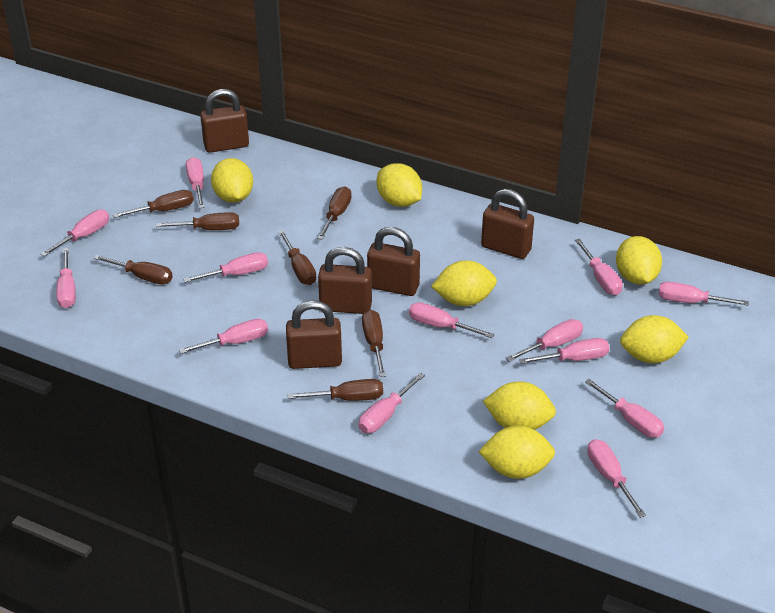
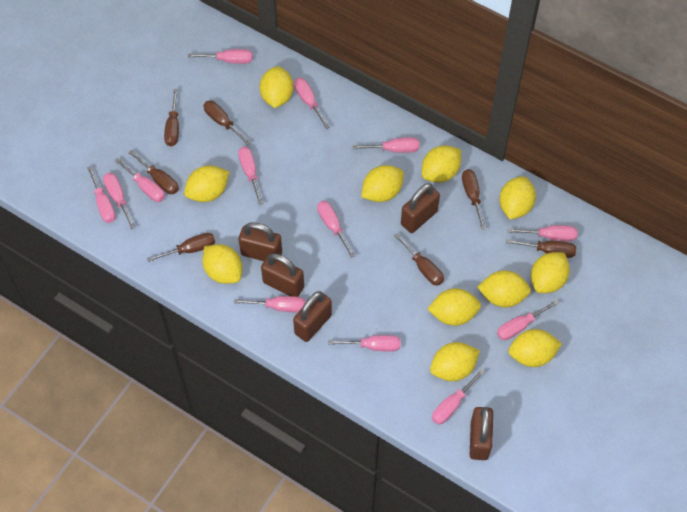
yellow lemon: 7 -> 11

